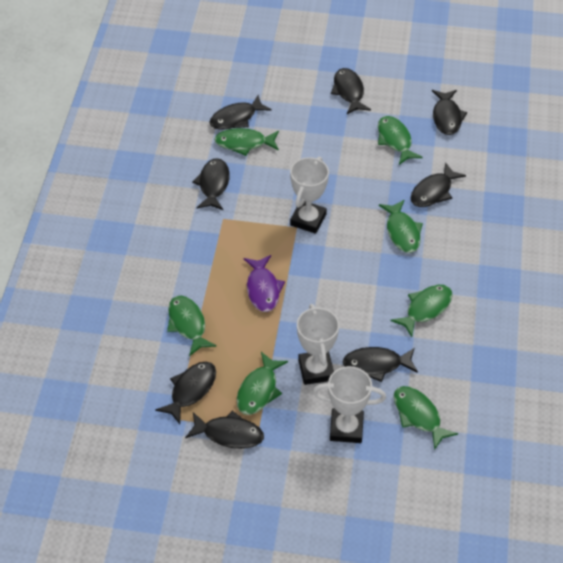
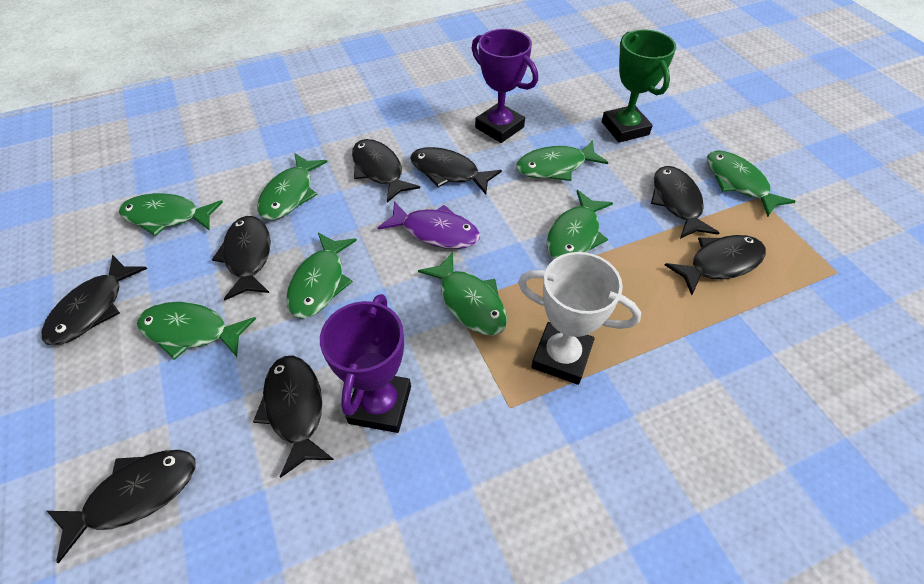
green fish: 7 -> 8
green trophy: 0 -> 1
purple trophy: 0 -> 2
white trophy: 3 -> 1

